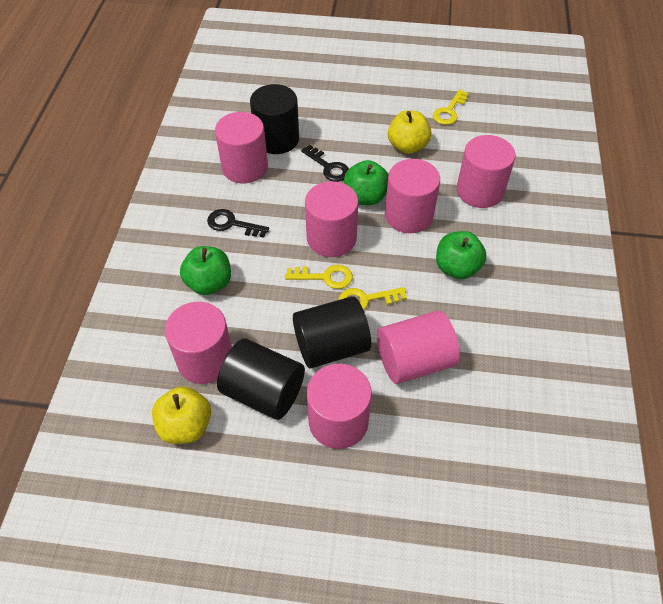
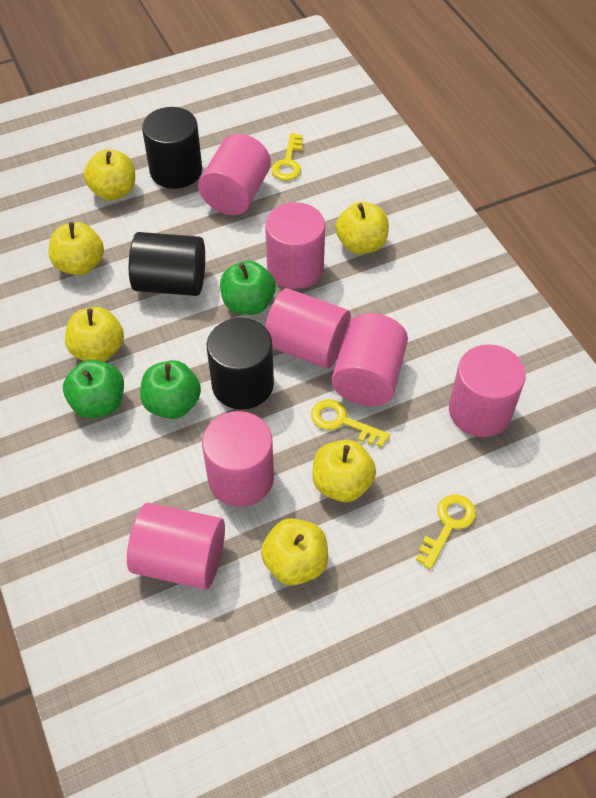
black key: 2 -> 0
yellow apple: 2 -> 6

